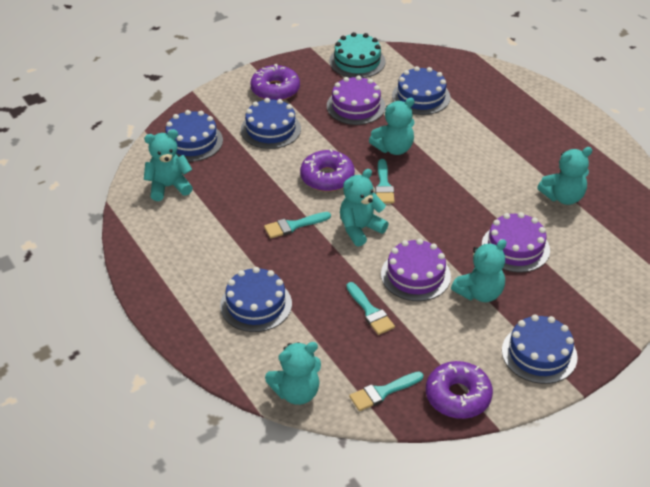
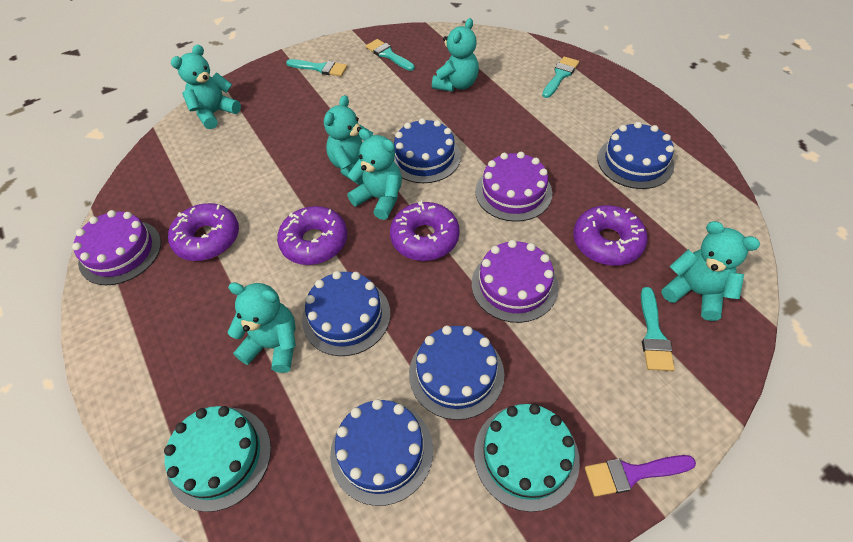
purple brush: 0 -> 1
purple donut: 3 -> 4
turquoise cake: 1 -> 2

